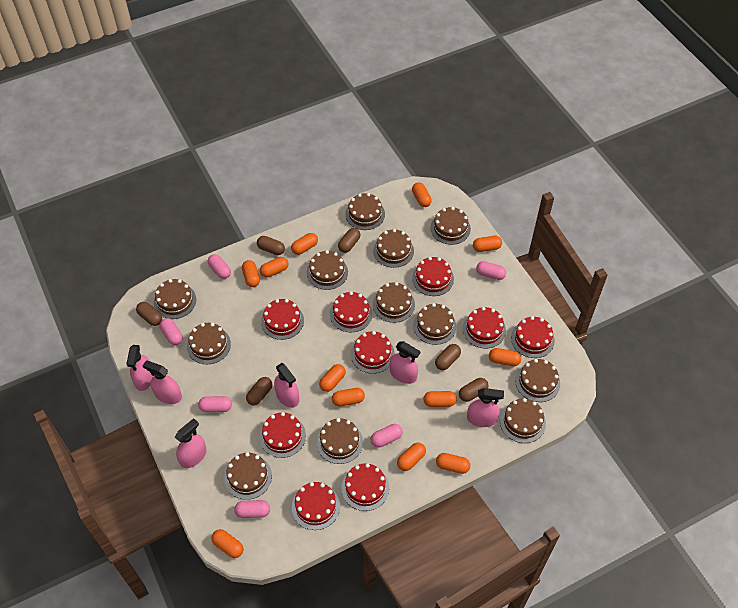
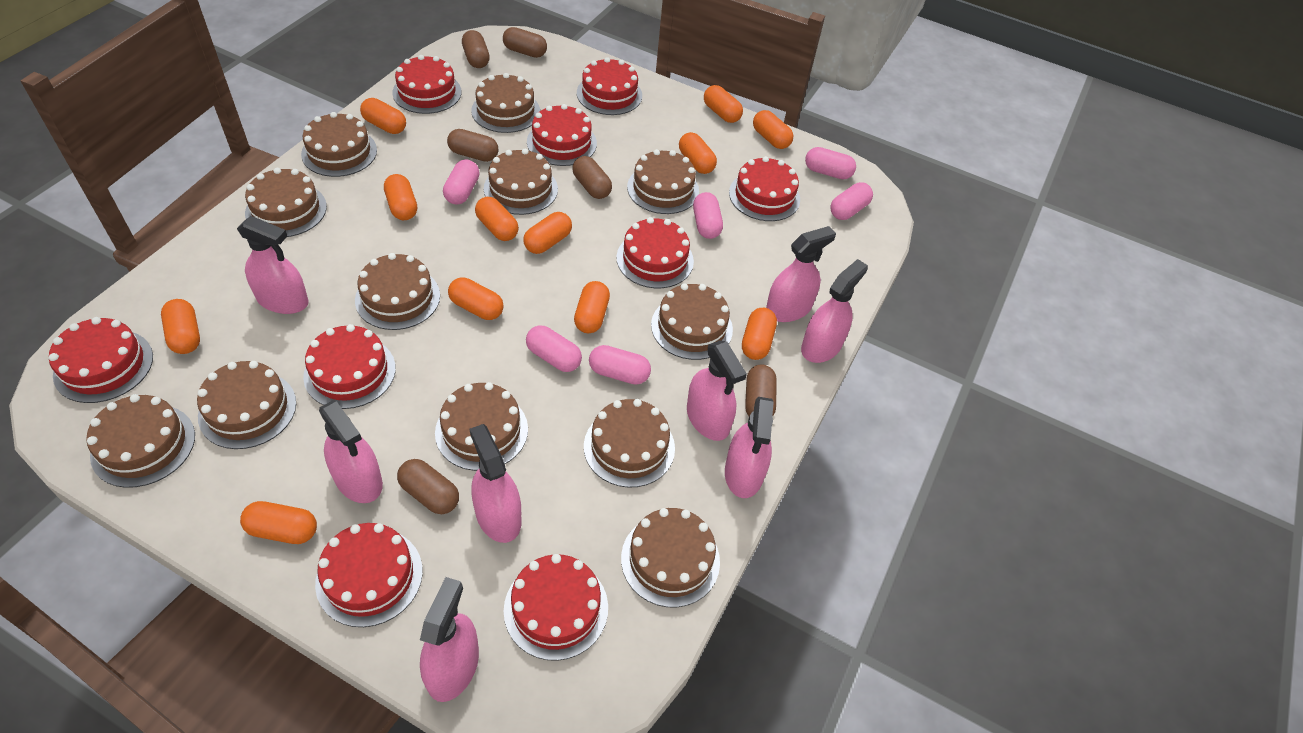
pink spray bottle: 6 -> 8

